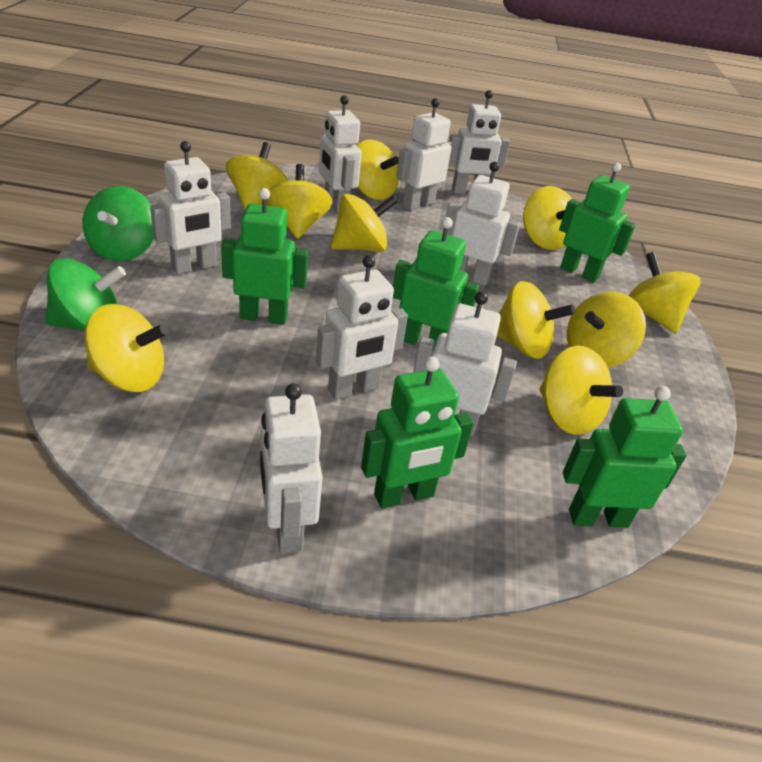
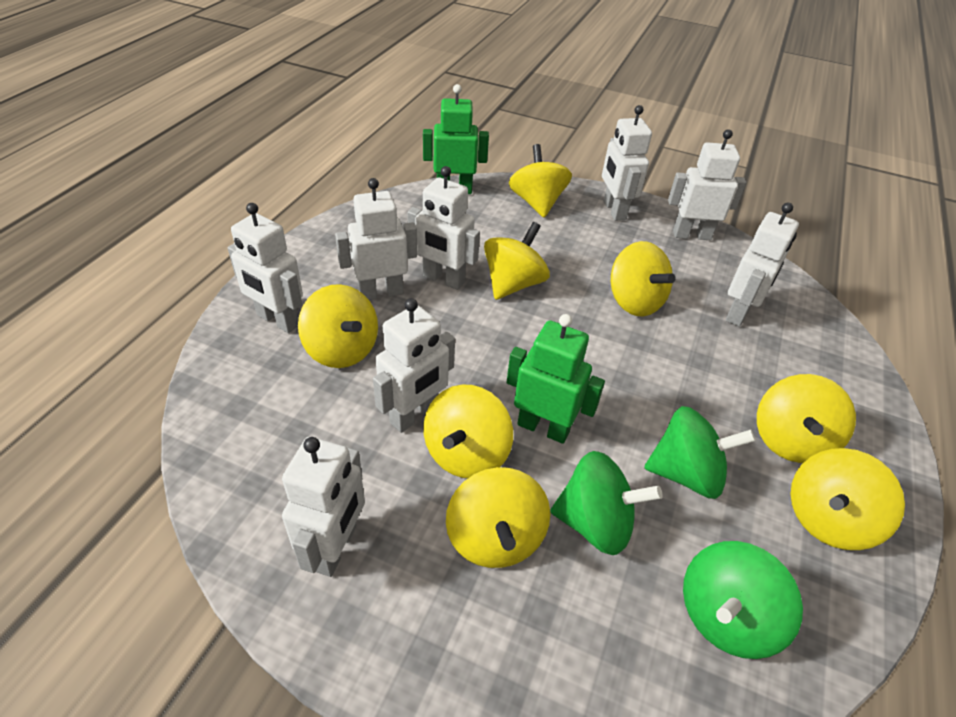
green robot: 5 -> 2
green spinning top: 2 -> 3
yellow spinning top: 10 -> 8

